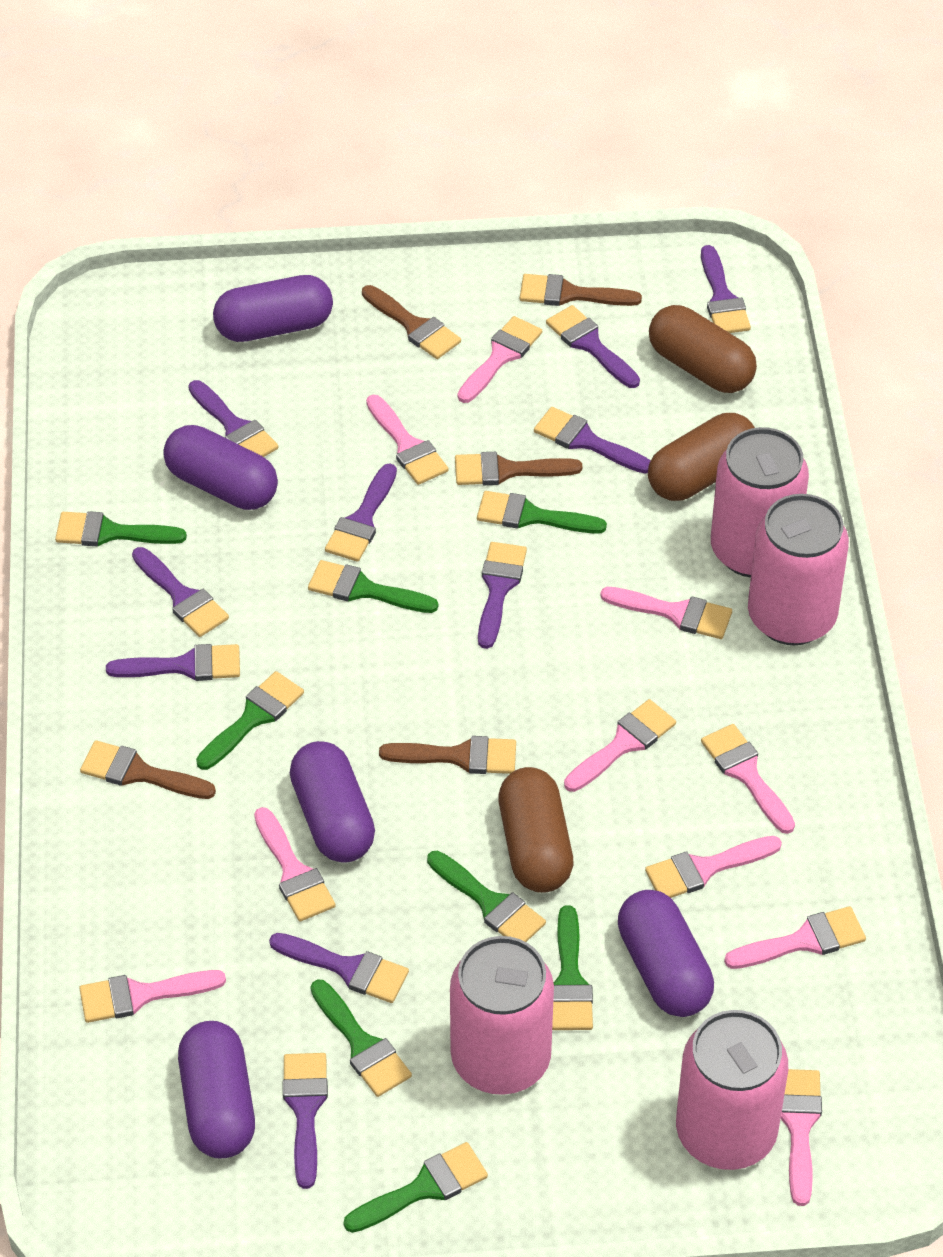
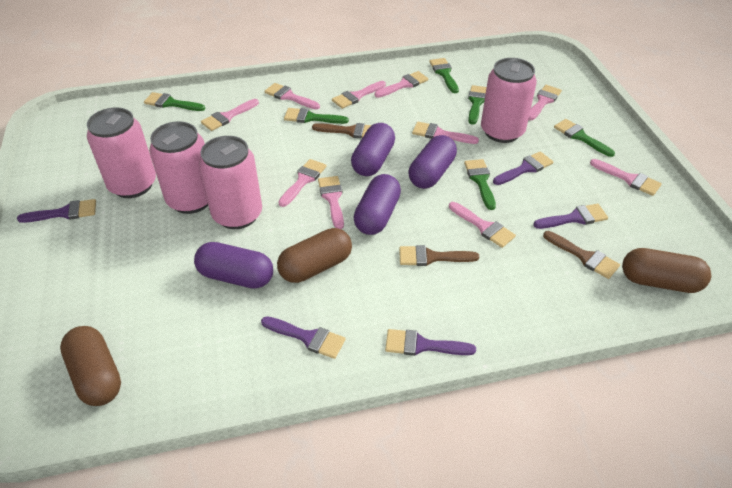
brown brush: 5 -> 3
green brush: 8 -> 6
purple brush: 10 -> 5
purple capsule: 5 -> 4

